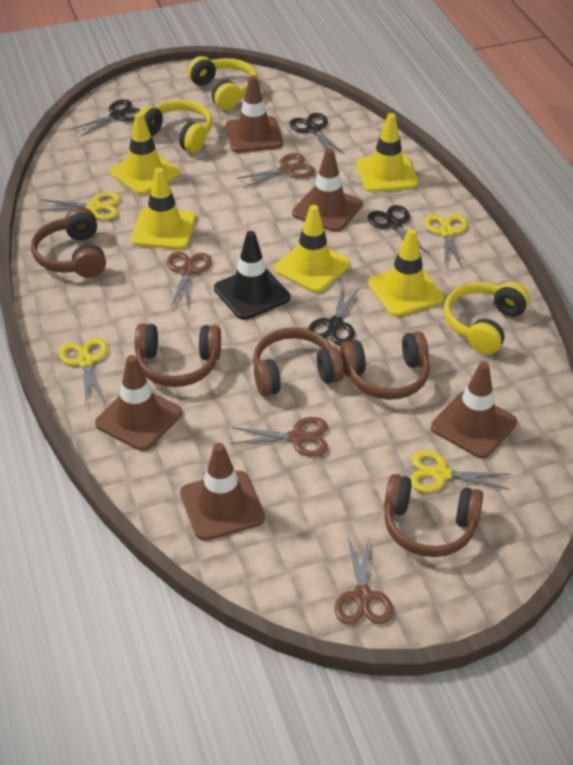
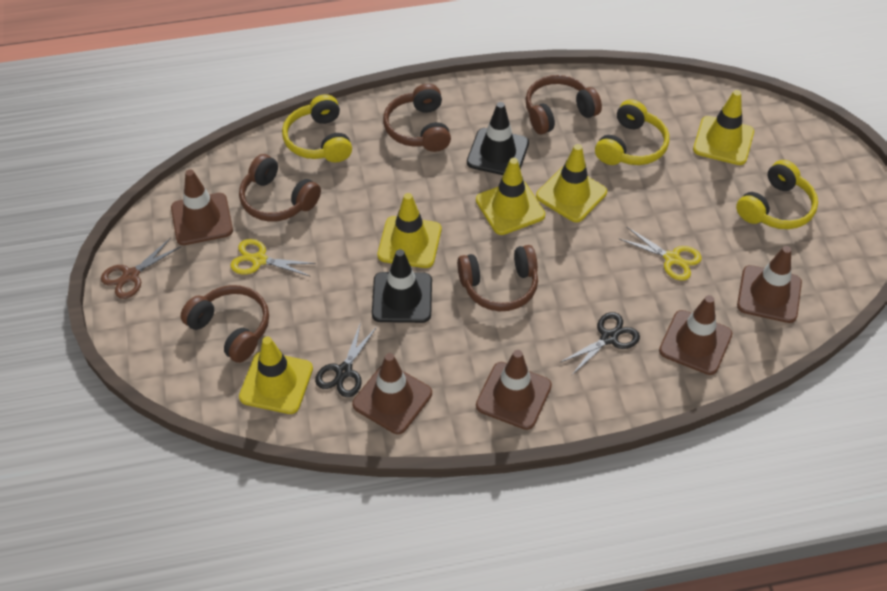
black scissors: 4 -> 2
black traffic cone: 1 -> 2
brown scissors: 4 -> 1
yellow scissors: 4 -> 2

